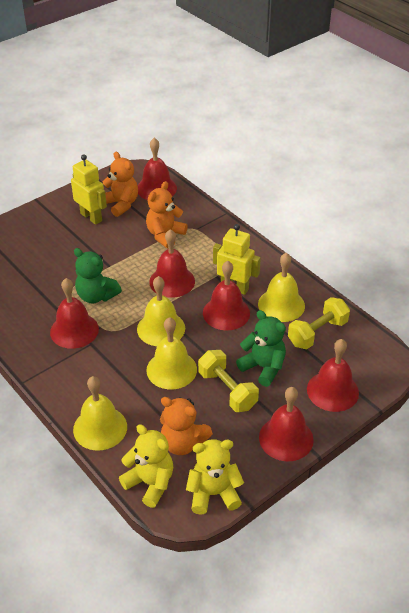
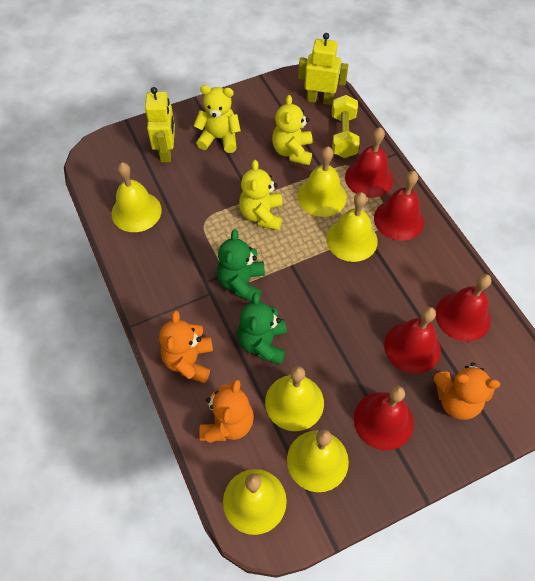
red bell: 6 -> 5
yellow bell: 4 -> 6
yellow dumbbell: 2 -> 1
yellow teddy bear: 2 -> 3

